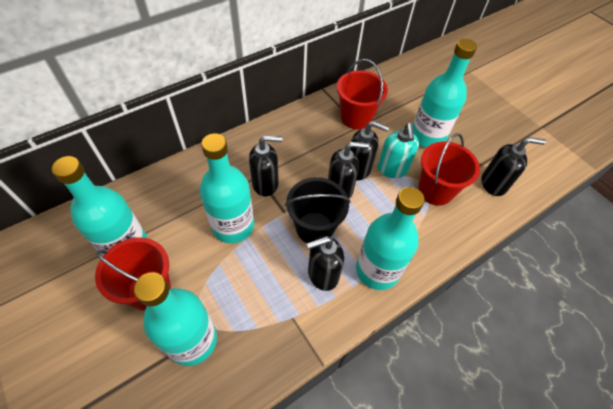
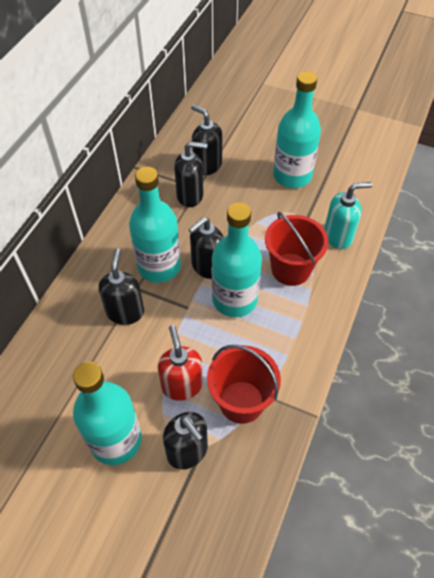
black bucket: 1 -> 0
red bucket: 3 -> 2
red soap dispenser: 0 -> 1
turquoise bottle: 5 -> 4

